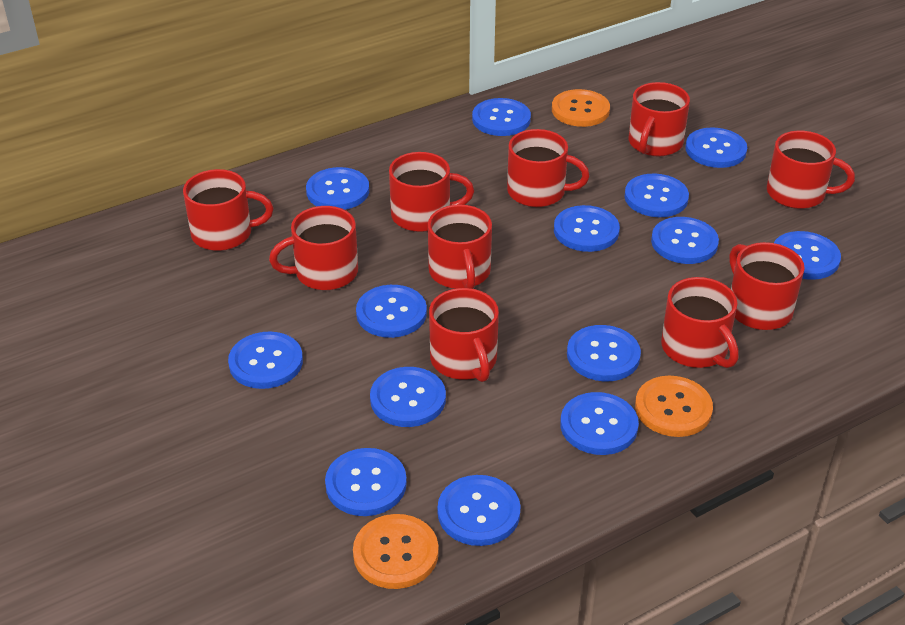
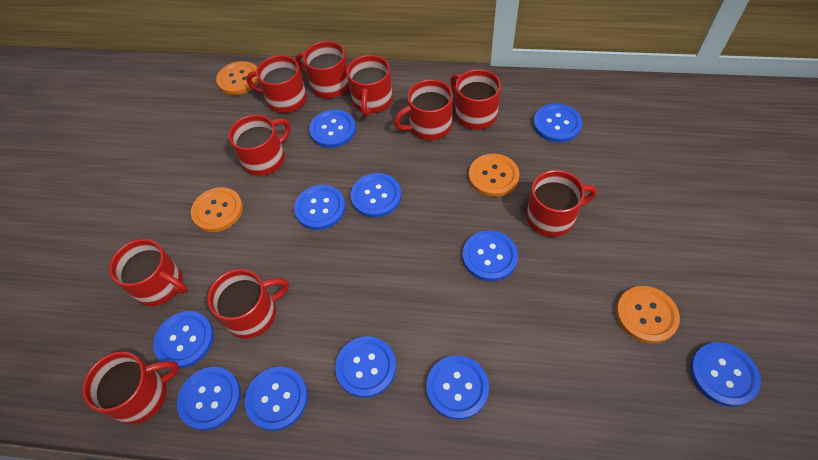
blue button: 14 -> 11
orange button: 3 -> 4

